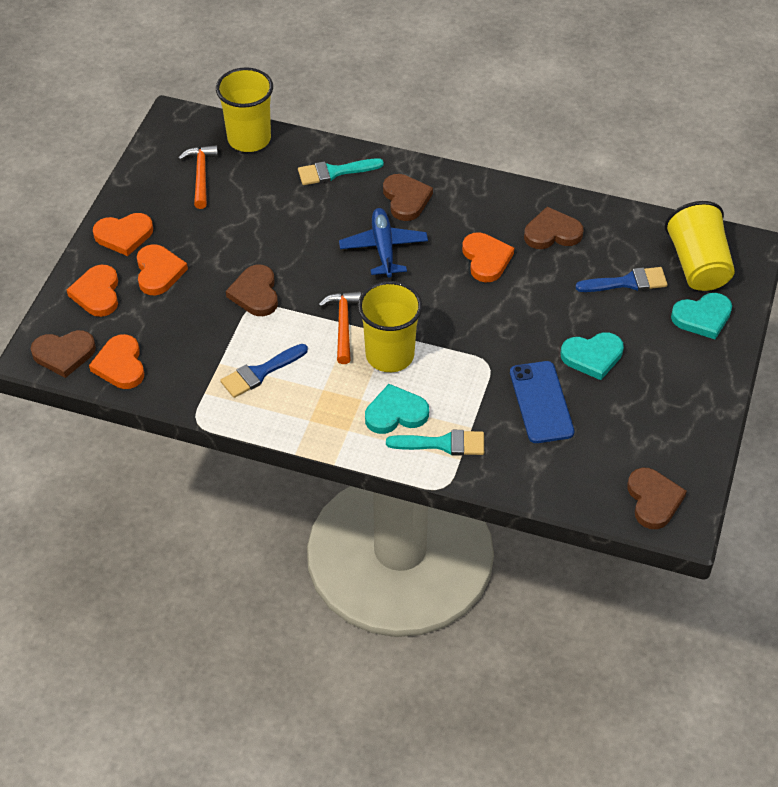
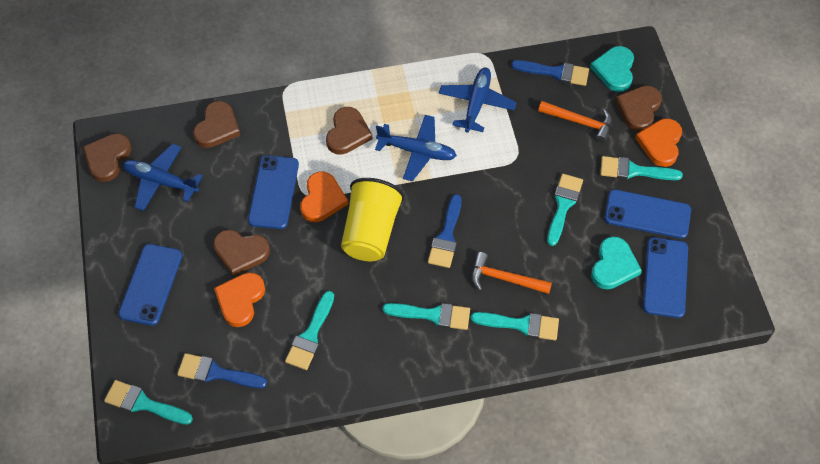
blue brush: 2 -> 3
blue phone: 1 -> 4
blue plane: 1 -> 3
orange heart: 5 -> 3
turquoise brush: 2 -> 6
turquoise heart: 3 -> 2
yellow cup: 3 -> 1

